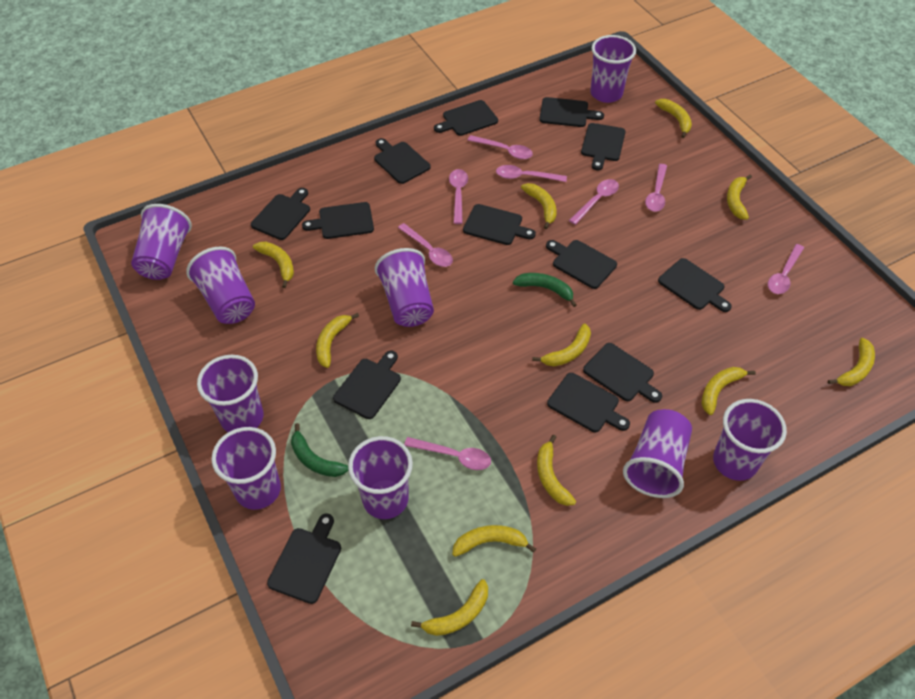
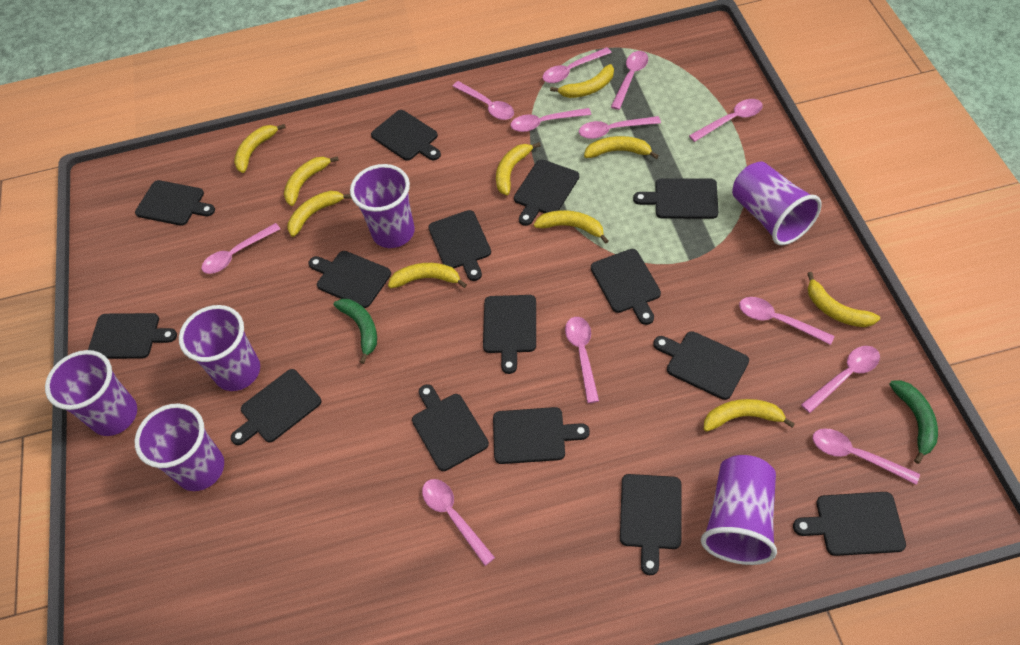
black cutting board: 13 -> 15
pink spoon: 8 -> 12
purple cup: 9 -> 6
yellow banana: 11 -> 10

